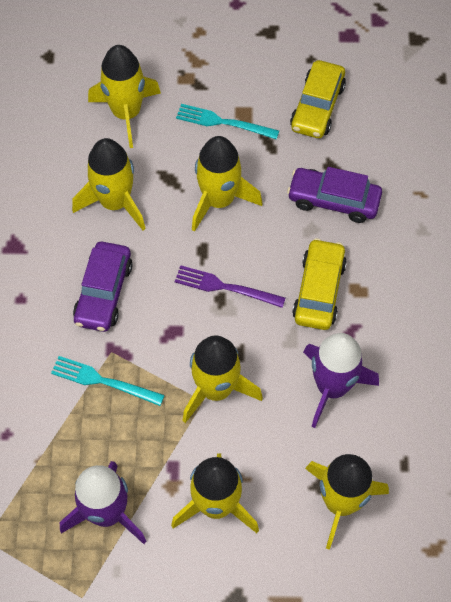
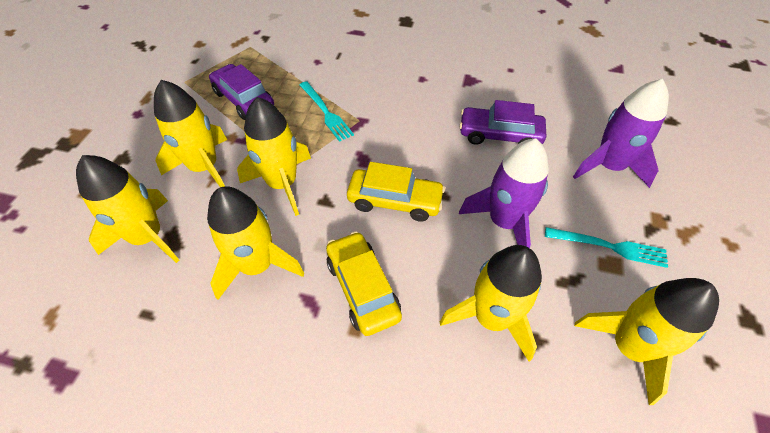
purple fork: 1 -> 0

